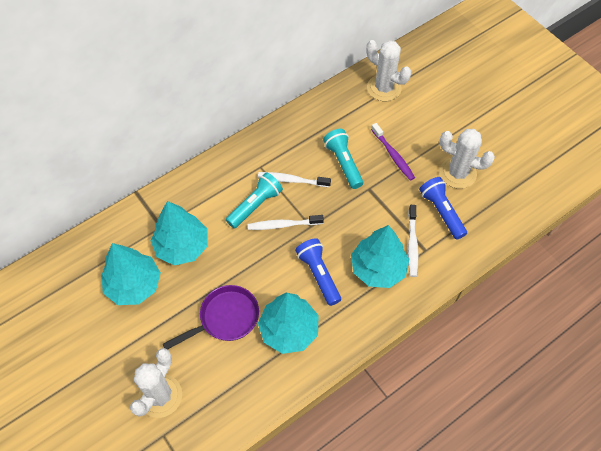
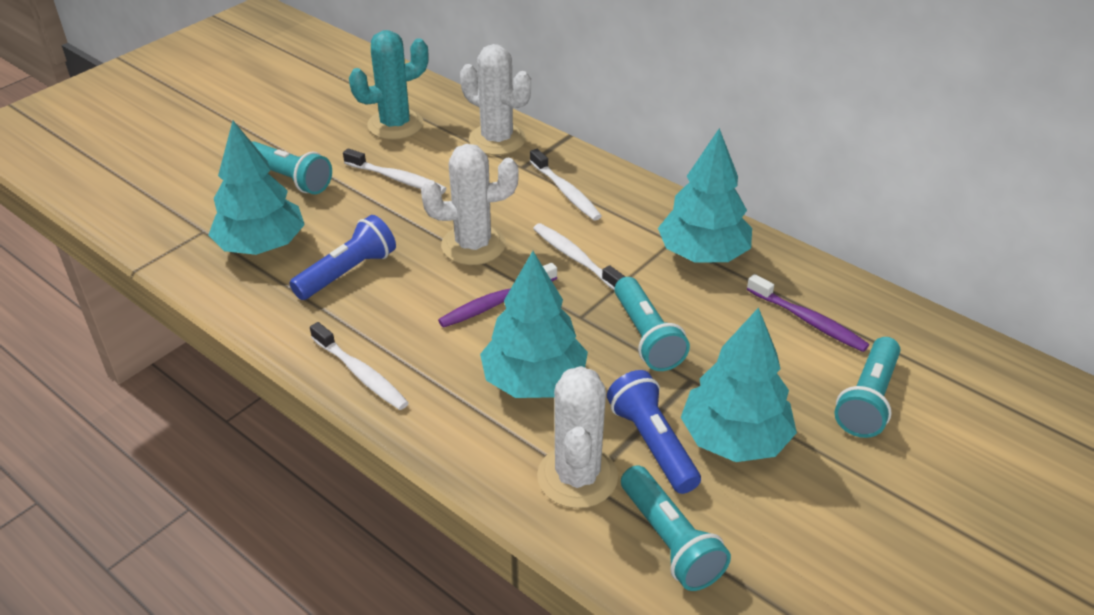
purple pan: 1 -> 0
purple toothbrush: 1 -> 2
turquoise cactus: 0 -> 1
turquoise flashlight: 2 -> 4
white toothbrush: 3 -> 4

